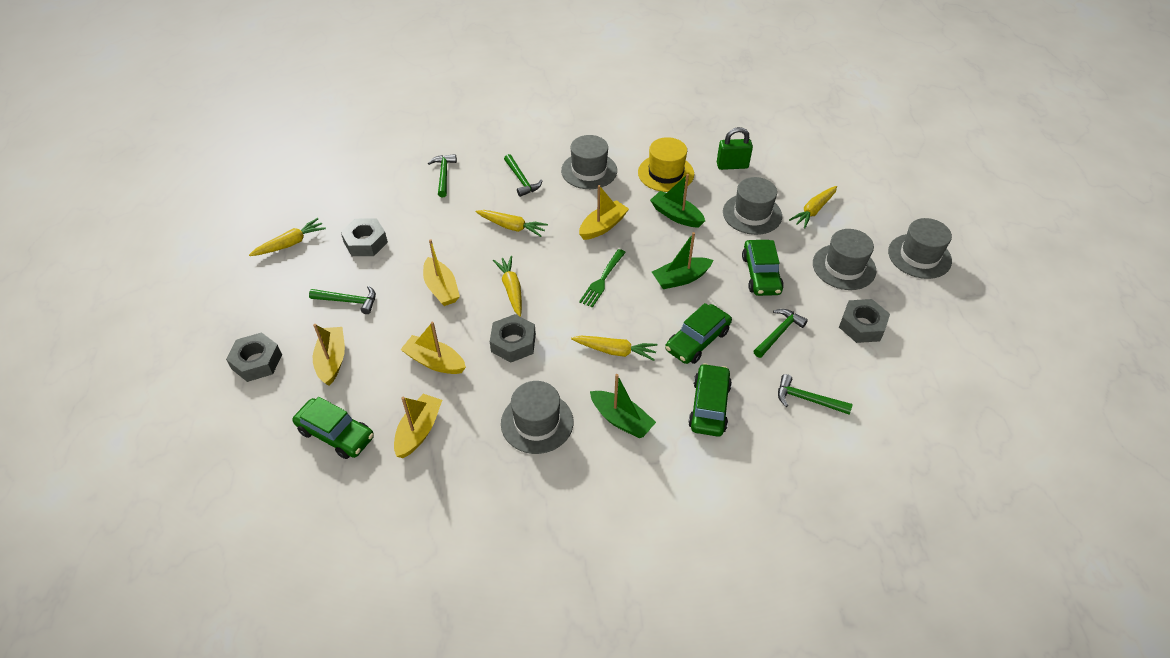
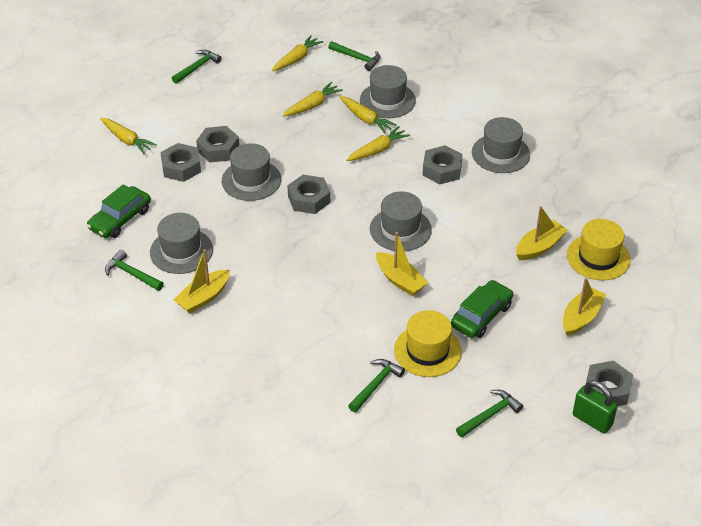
green boat: 3 -> 0
green car: 4 -> 2
green fork: 1 -> 0
grey nut: 4 -> 5
yellow boat: 5 -> 4
yellow hat: 1 -> 2

